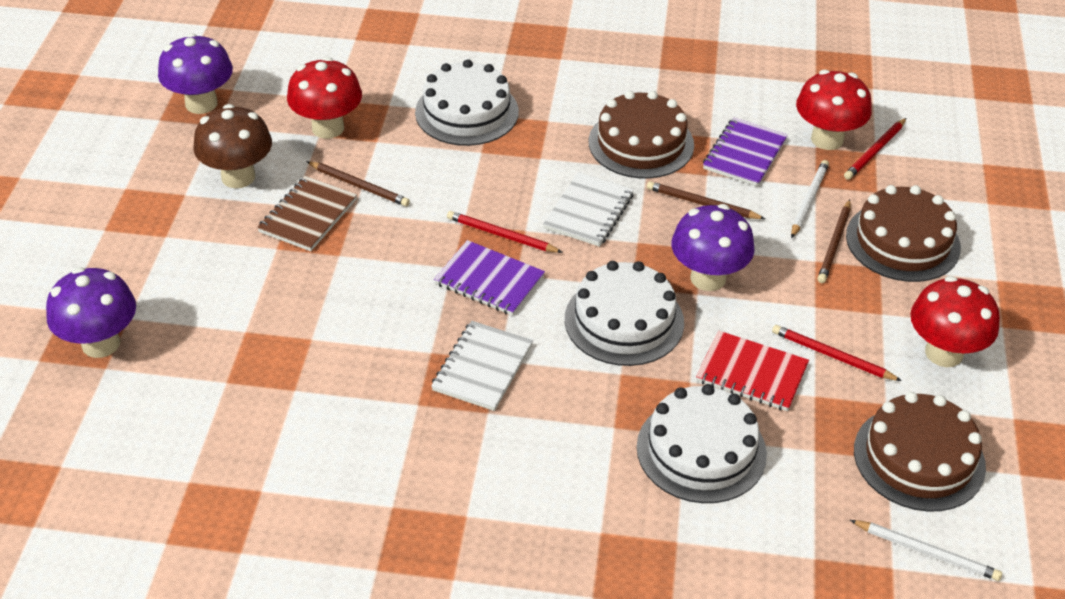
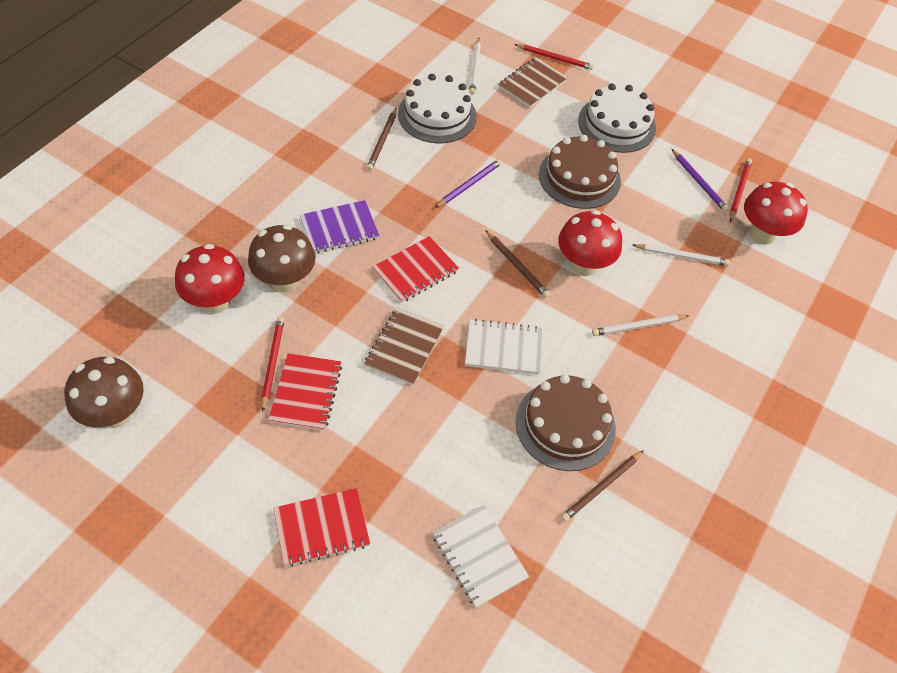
brown cake: 3 -> 2
brown mushroom: 1 -> 2
brown notebook: 1 -> 2
purple mushroom: 3 -> 0
purple notebook: 2 -> 1
purple pencil: 0 -> 2
red notebook: 1 -> 3
white cake: 3 -> 2
white pencil: 2 -> 3

